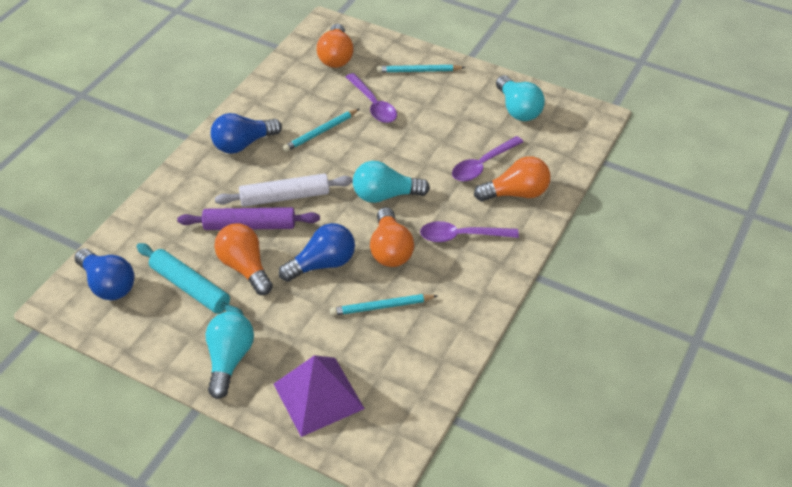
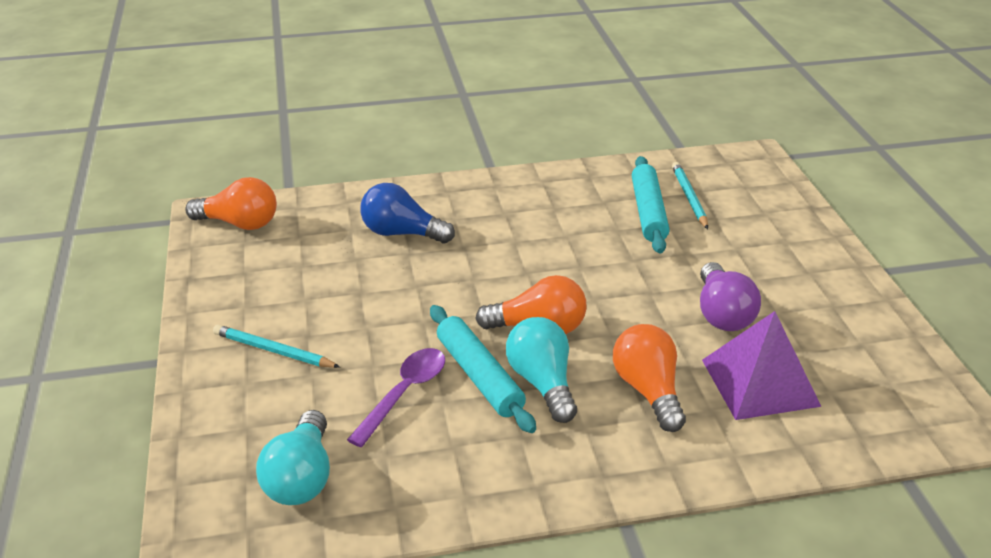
blue light bulb: 3 -> 1
orange light bulb: 4 -> 3
purple light bulb: 0 -> 1
purple rolling pin: 1 -> 0
purple spoon: 3 -> 1
turquoise light bulb: 3 -> 2
turquoise pencil: 3 -> 2
turquoise rolling pin: 1 -> 2
white rolling pin: 1 -> 0

